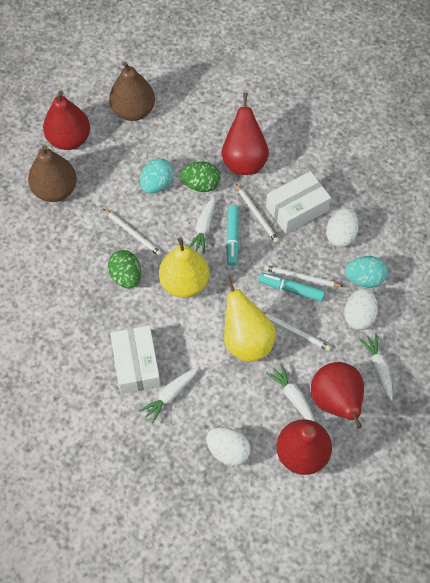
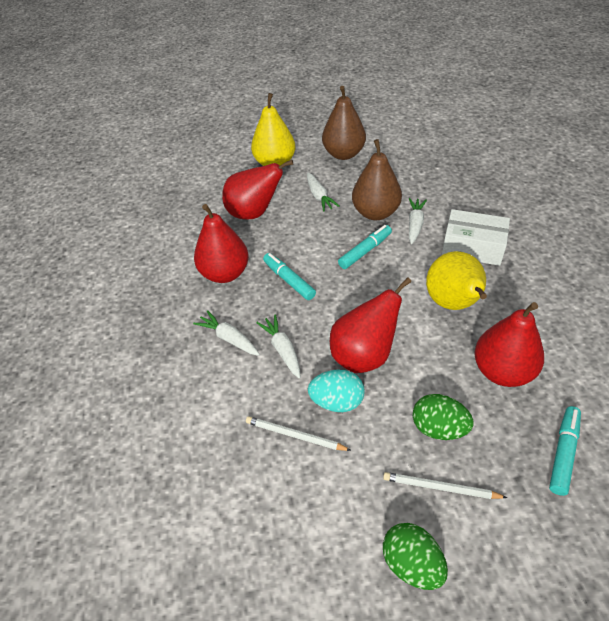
turquoise egg: 2 -> 1
turquoise marker: 2 -> 3
white box: 2 -> 1
white egg: 3 -> 0
white pencil: 4 -> 2

